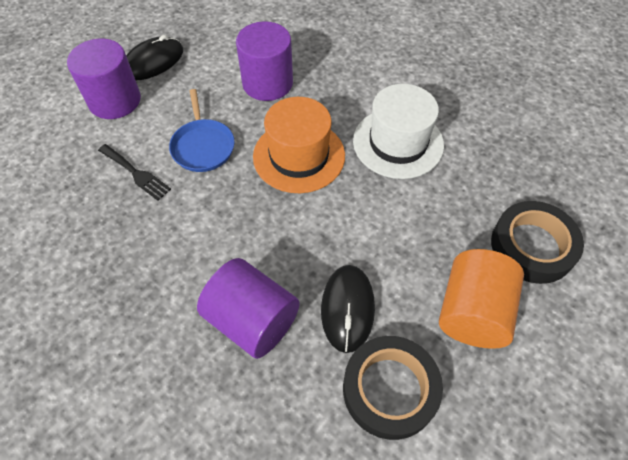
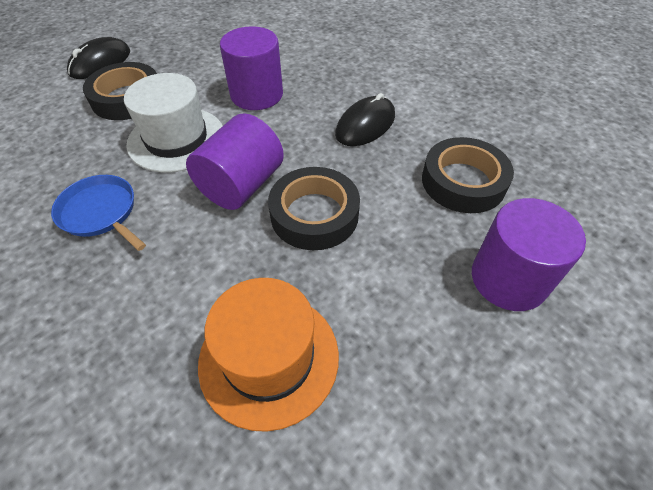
black fork: 1 -> 0
black tape: 2 -> 3
orange cylinder: 1 -> 0

